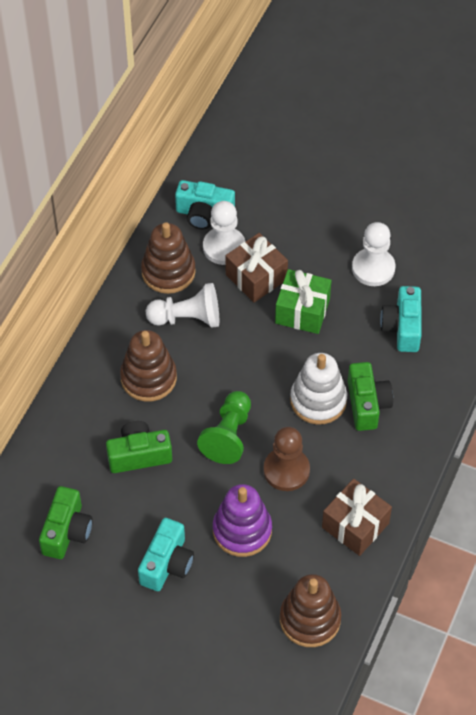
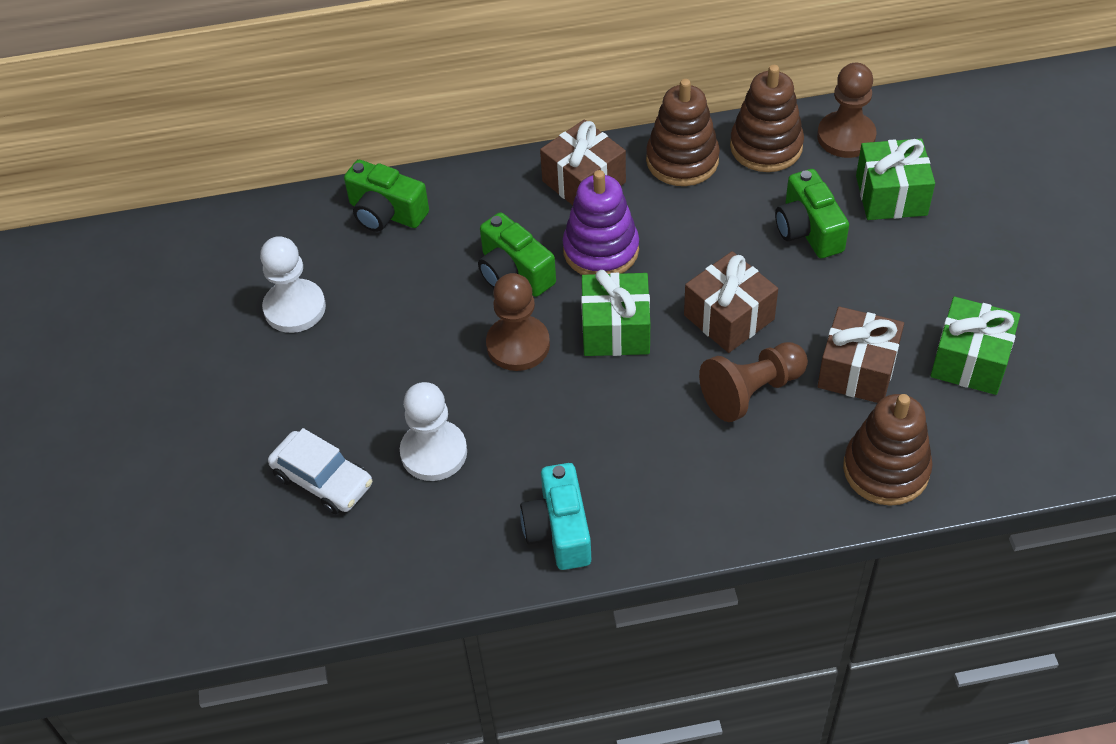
brown gift: 2 -> 3
brown pawn: 1 -> 3
green gift: 1 -> 3
green pawn: 1 -> 0
turquoise camera: 3 -> 1
white car: 0 -> 1
white pawn: 3 -> 2
white stacking toy: 1 -> 0

